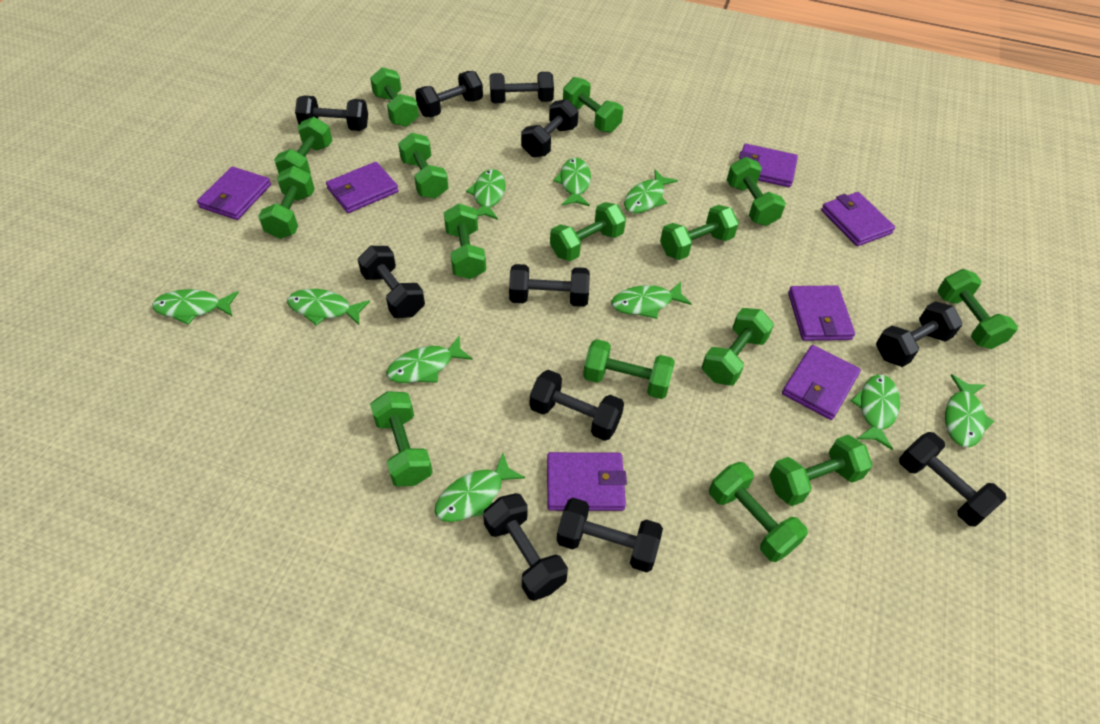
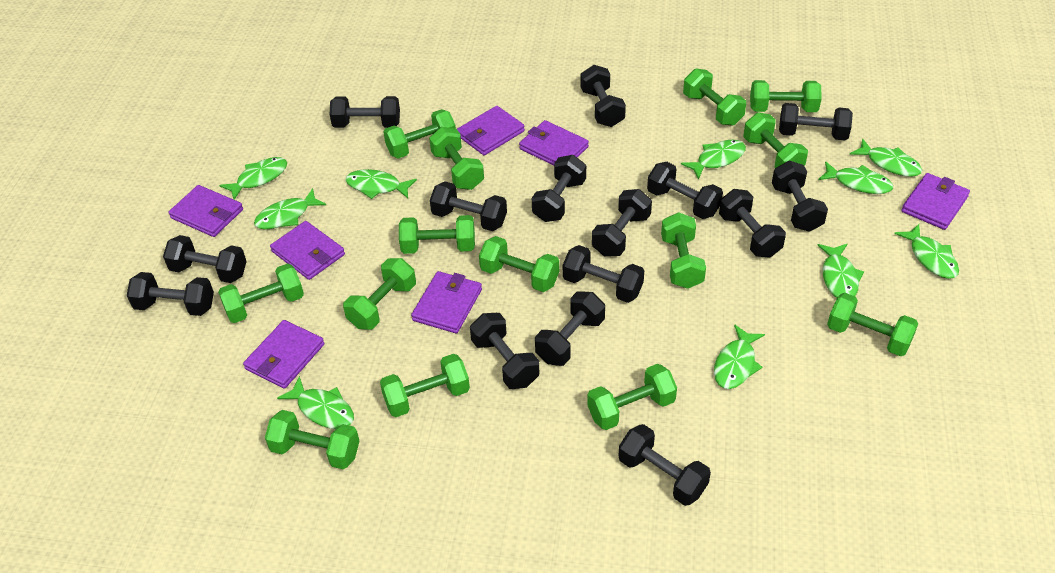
black dumbbell: 11 -> 15
green dumbbell: 15 -> 14

